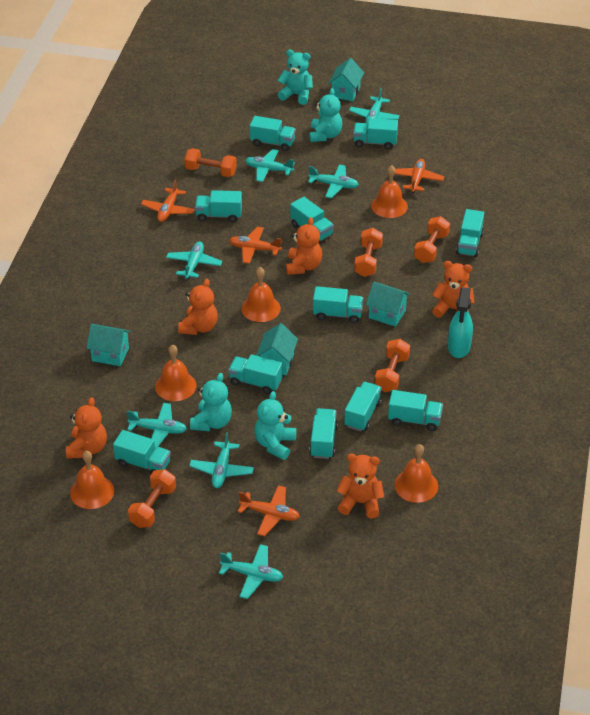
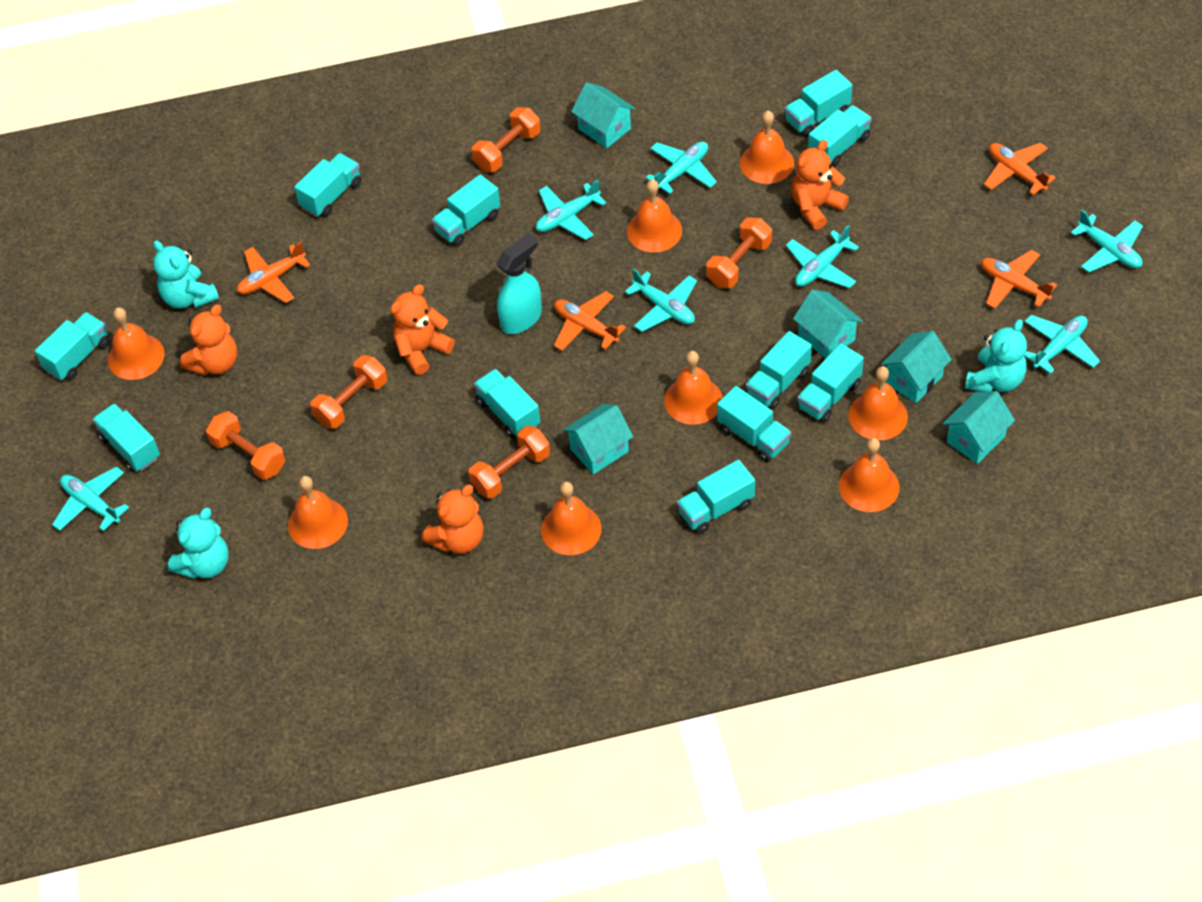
orange bell: 5 -> 8
orange teddy bear: 5 -> 4
turquoise house: 4 -> 5
turquoise teddy bear: 4 -> 3

